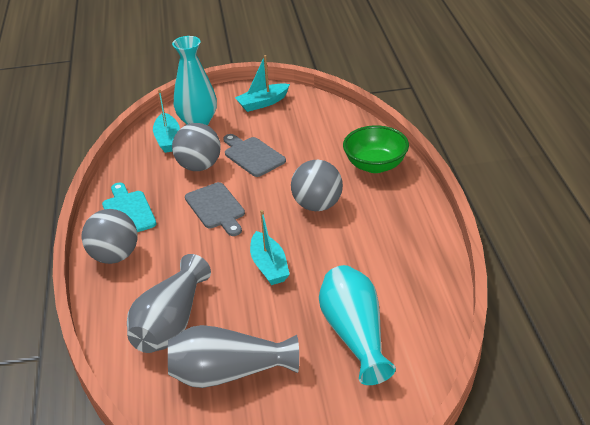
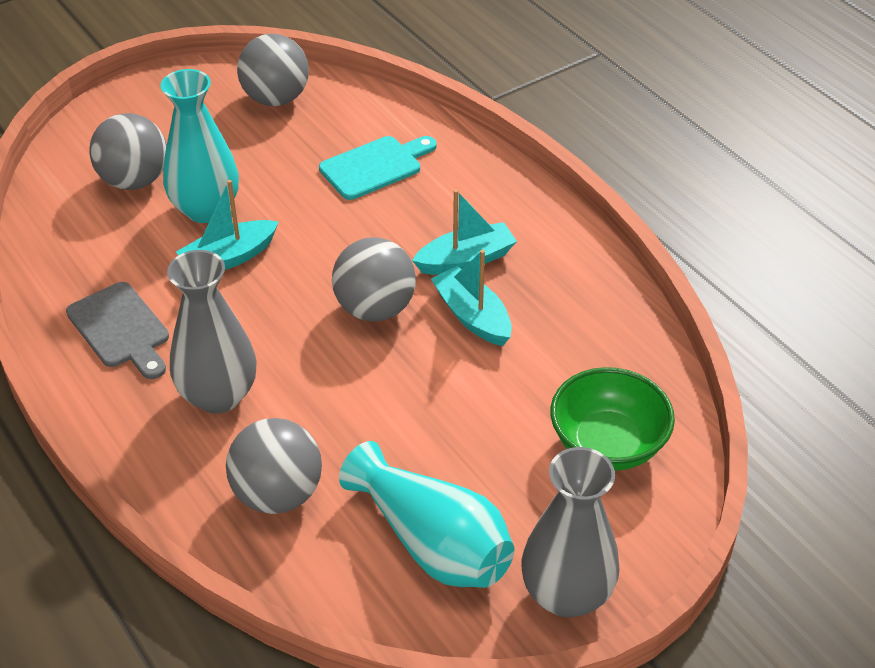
grey ball: 3 -> 4
grey cutting board: 2 -> 1

